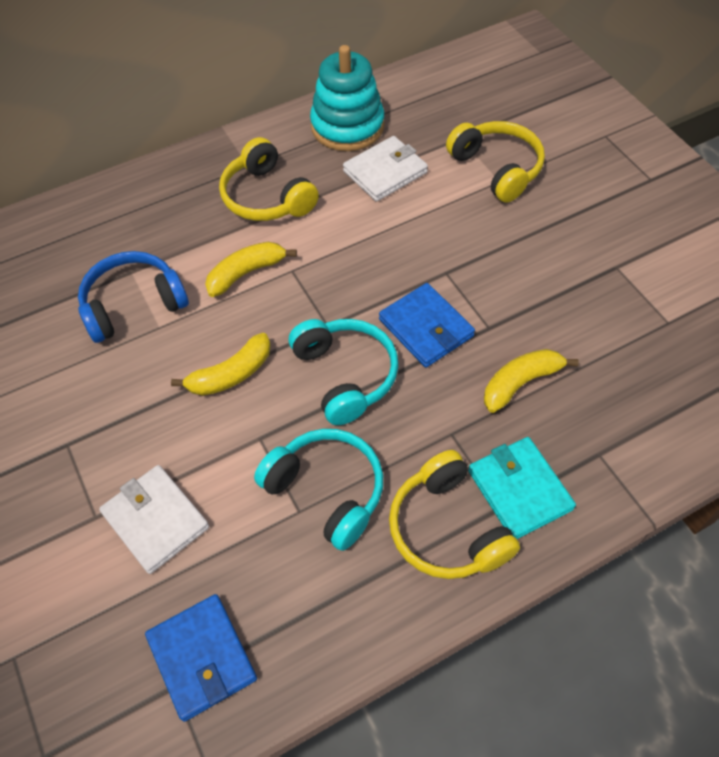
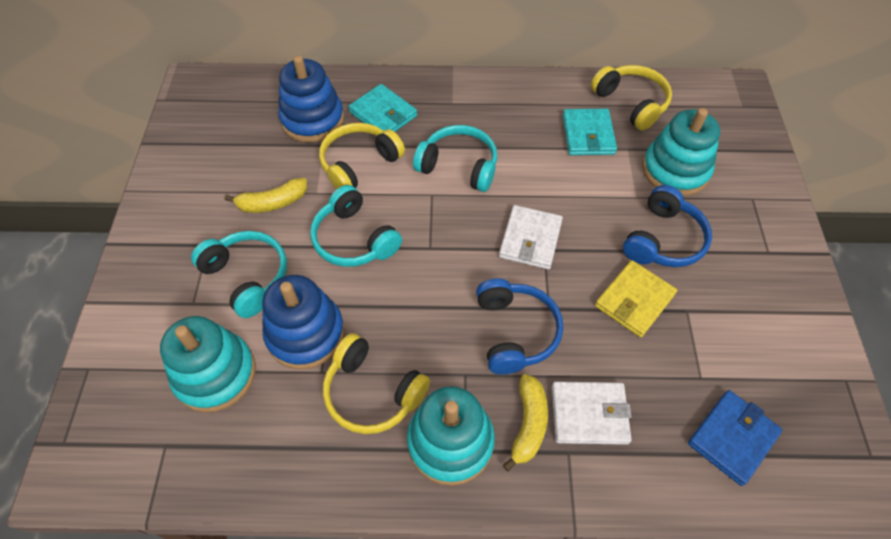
blue headphones: 1 -> 2
blue stacking toy: 0 -> 2
blue wallet: 2 -> 1
turquoise headphones: 2 -> 3
turquoise stacking toy: 1 -> 3
turquoise wallet: 1 -> 2
yellow banana: 3 -> 2
yellow wallet: 0 -> 1

